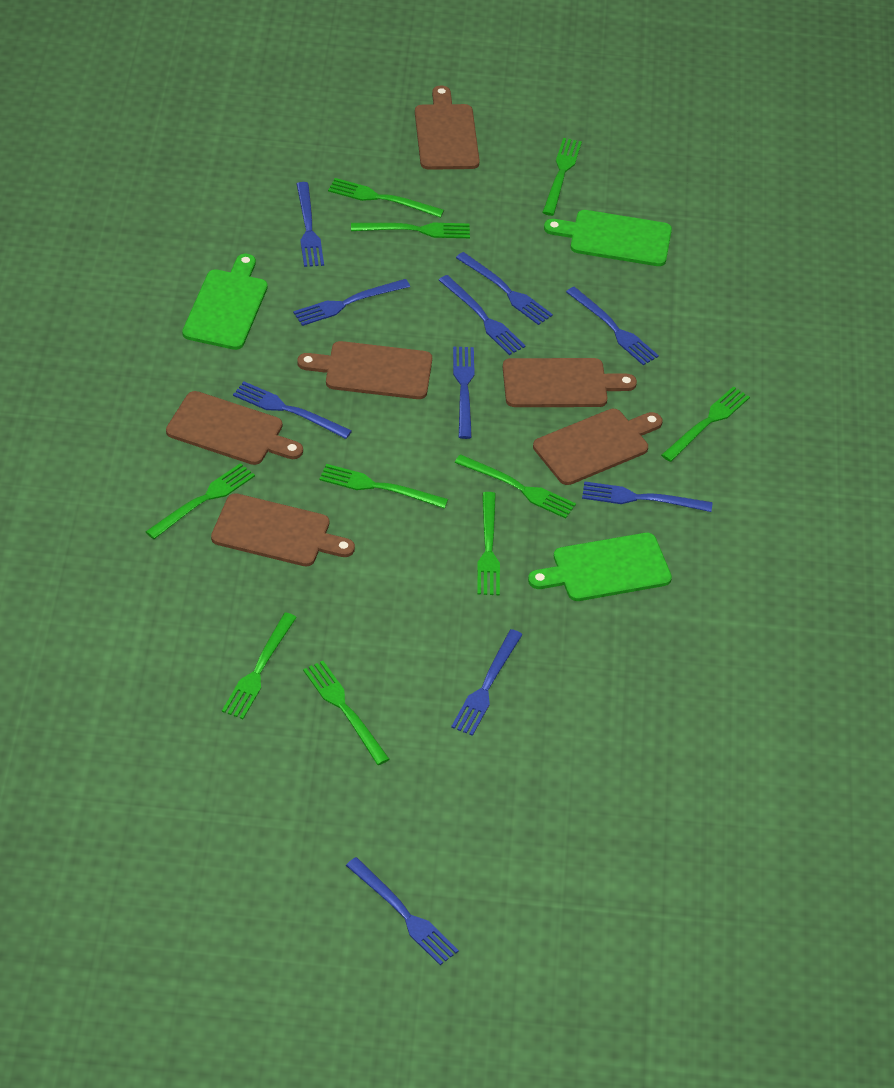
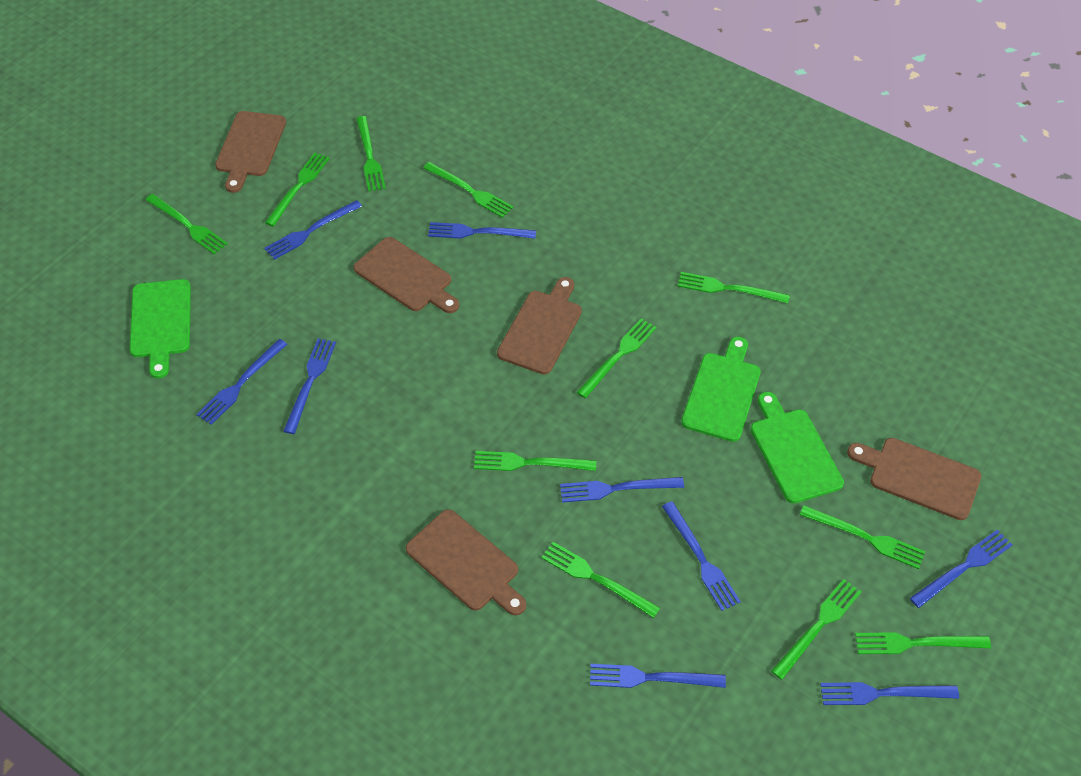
blue fork: 10 -> 9
brown cutting board: 6 -> 5
green fork: 10 -> 11

